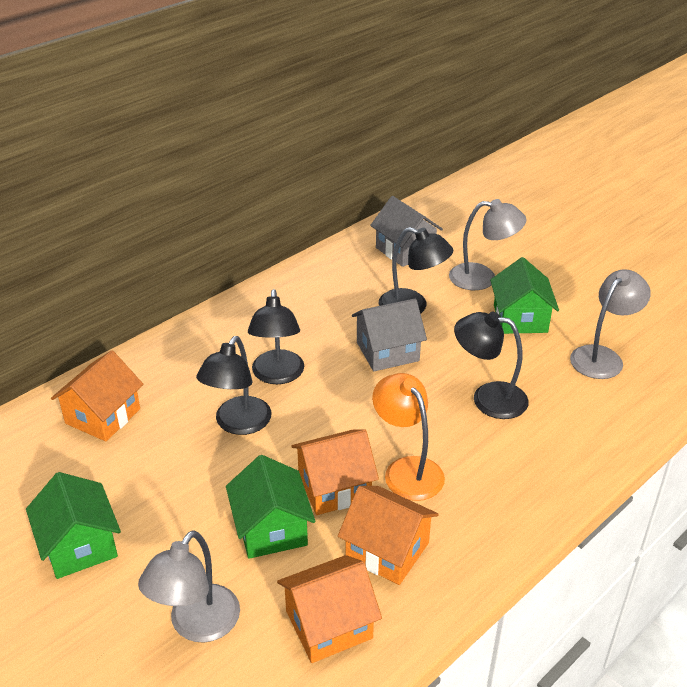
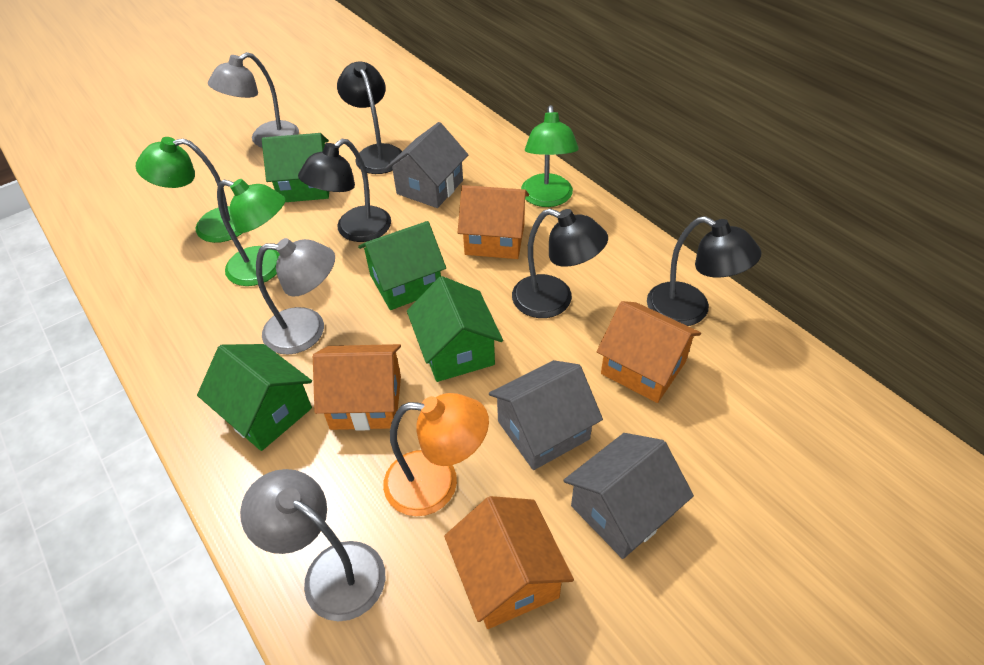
green house: 3 -> 4
green lamp: 0 -> 3
grey house: 2 -> 3

